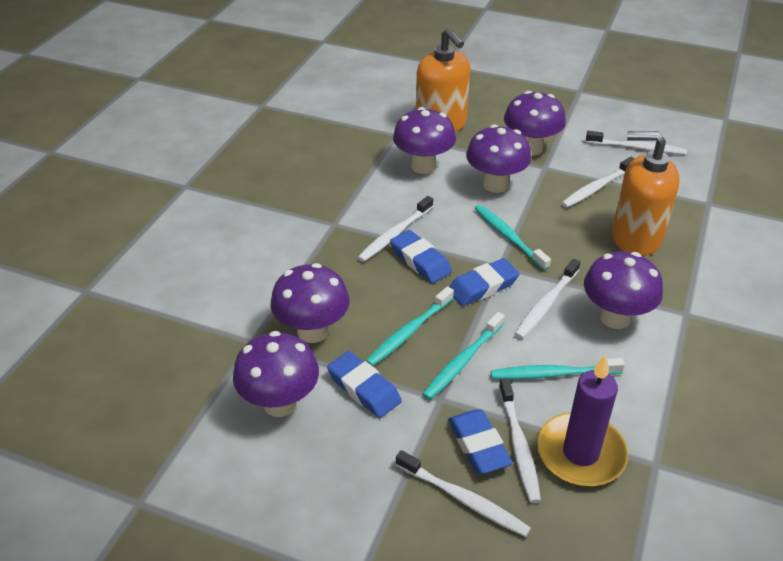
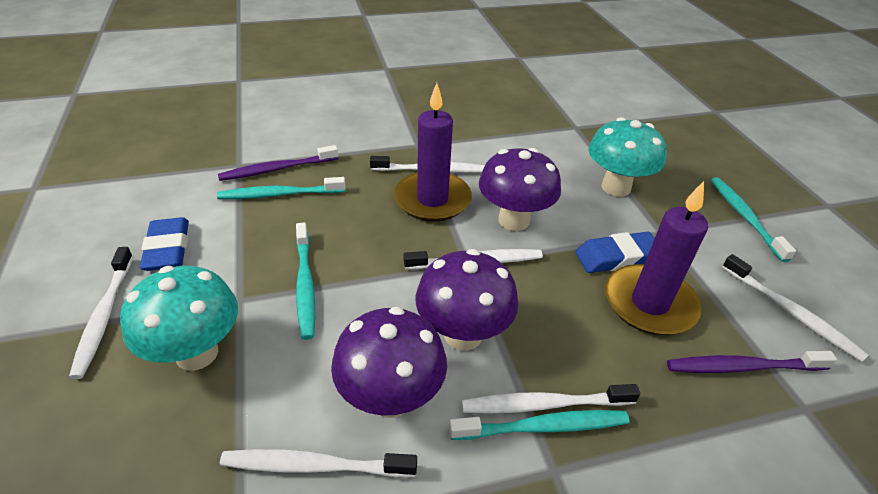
blue eraser: 4 -> 2
orange soap dispenser: 2 -> 0
purple candle: 1 -> 2
purple mushroom: 6 -> 3
purple toothbrush: 0 -> 2
turquoise mushroom: 0 -> 2

